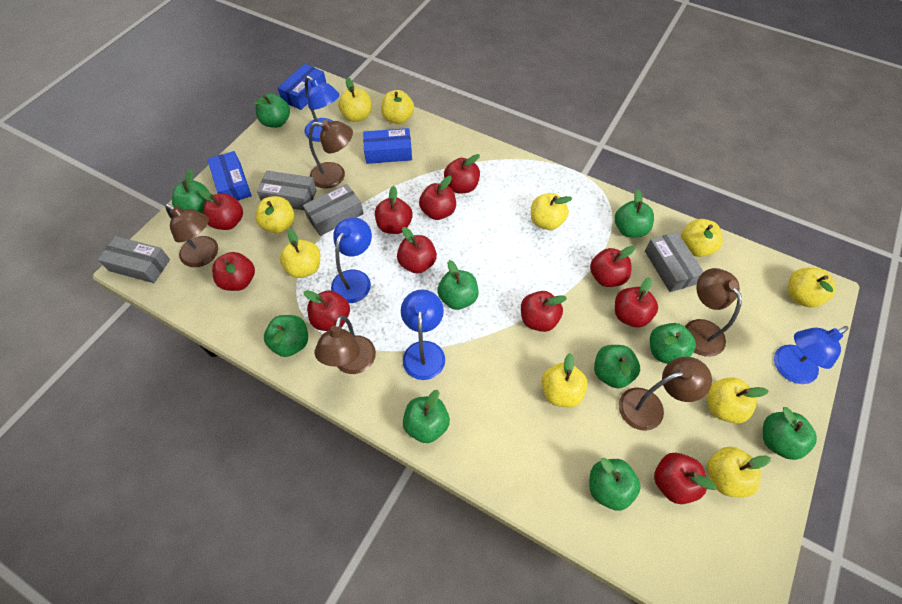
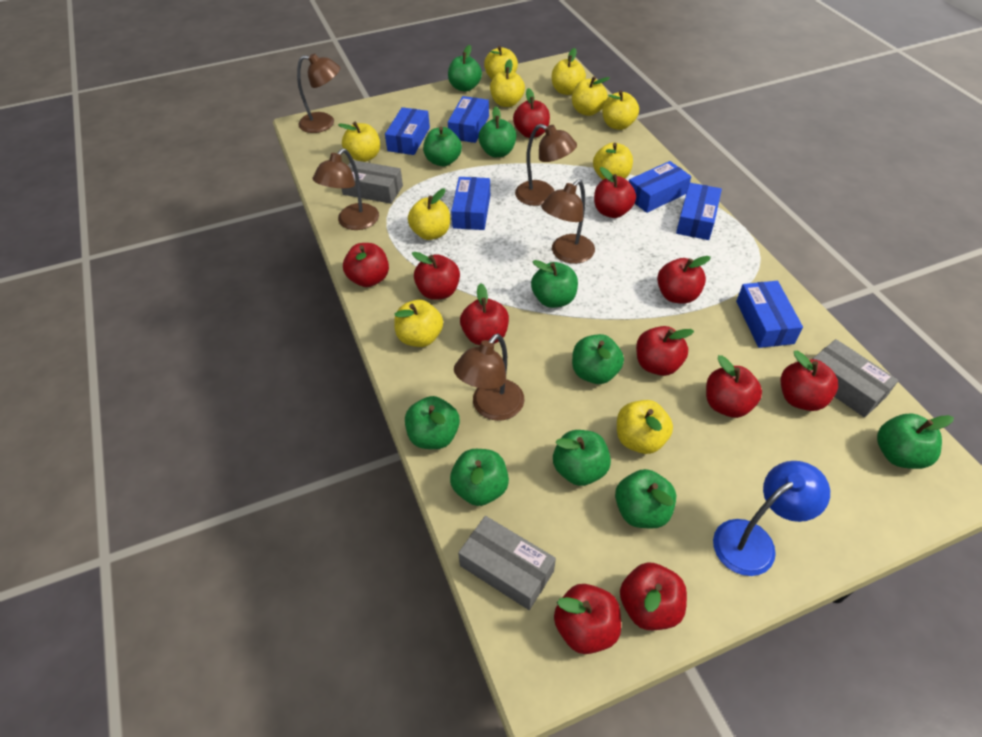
blue box: 3 -> 6
blue lamp: 4 -> 1
grey box: 4 -> 3

